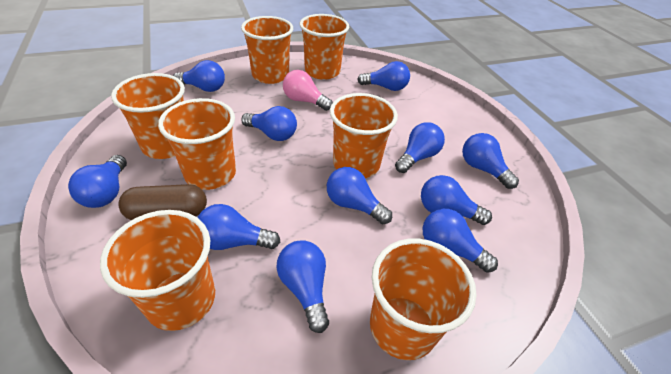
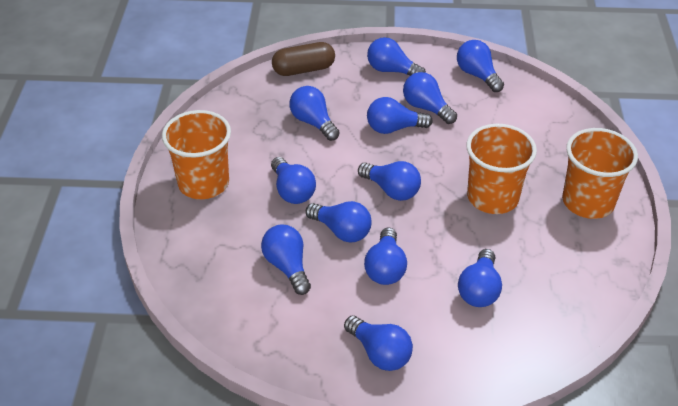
blue light bulb: 11 -> 12
orange cup: 7 -> 3
pink light bulb: 1 -> 0

